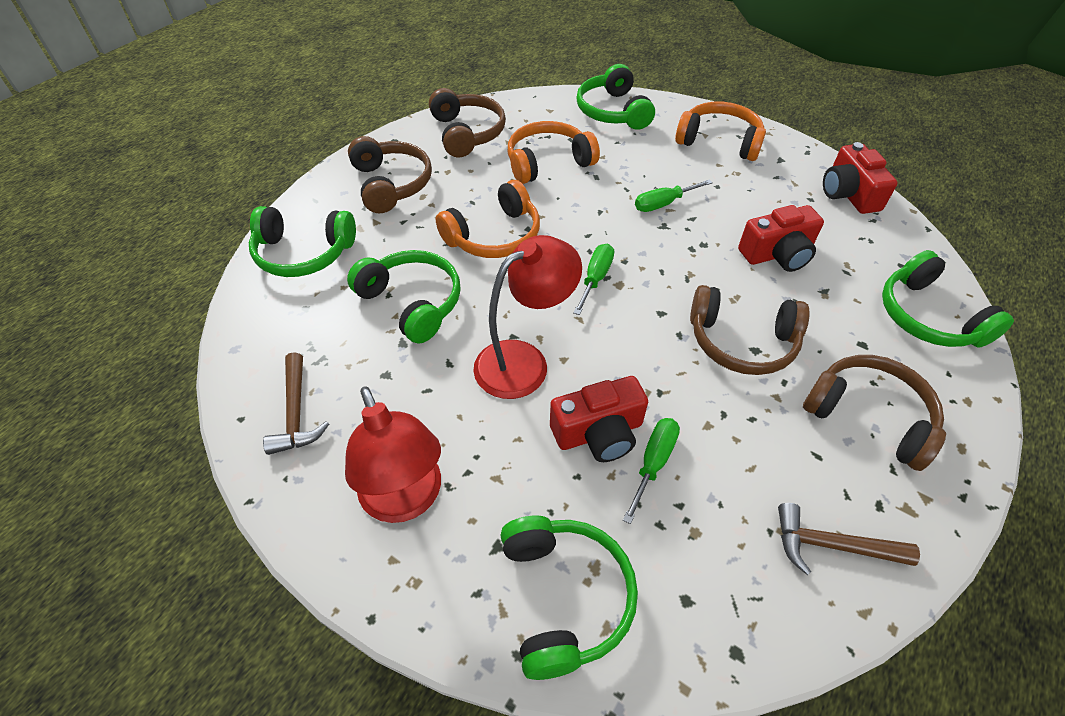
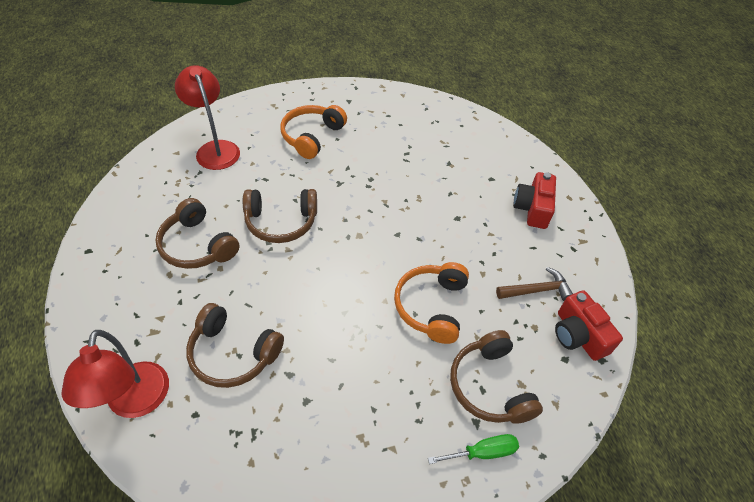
brown hammer: 2 -> 1
green headphones: 5 -> 0
green screwdriver: 3 -> 1
orange headphones: 3 -> 2
red camera: 3 -> 2

